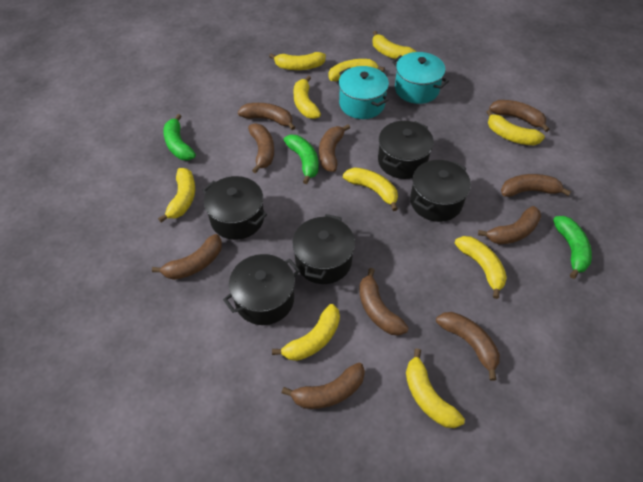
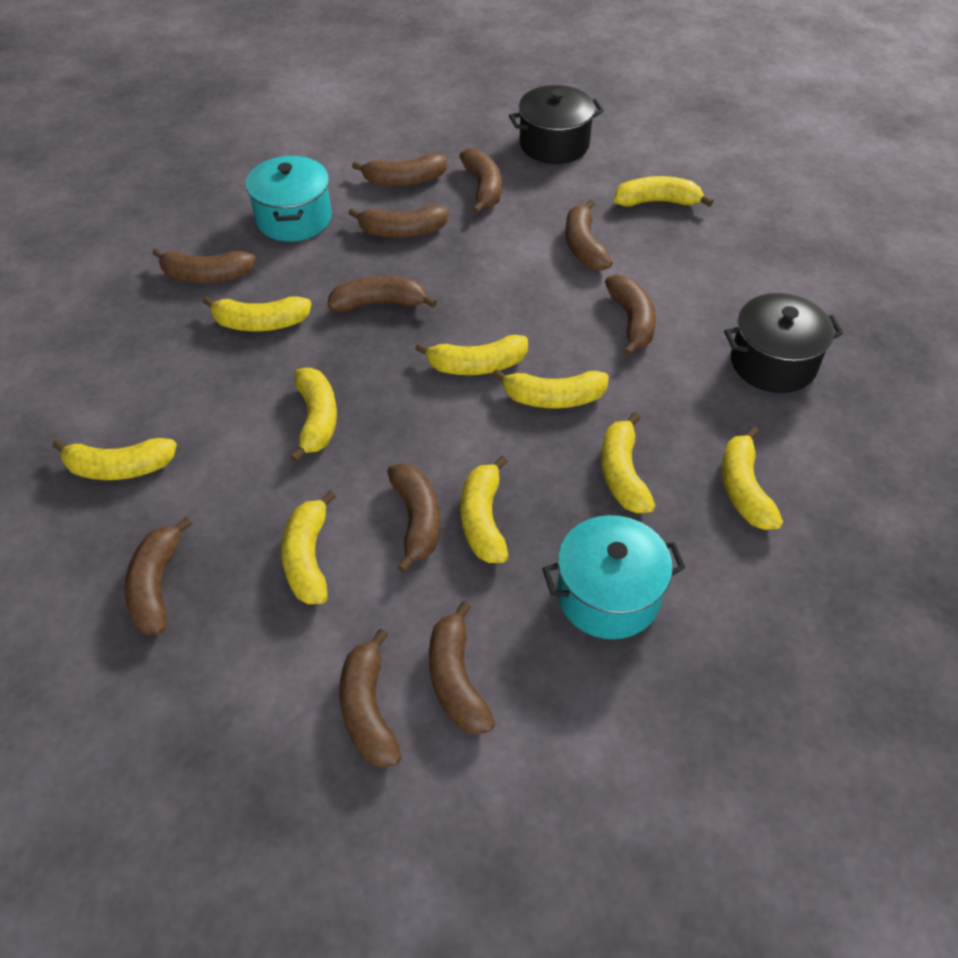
black pot: 5 -> 2
brown banana: 10 -> 11
green banana: 3 -> 0

